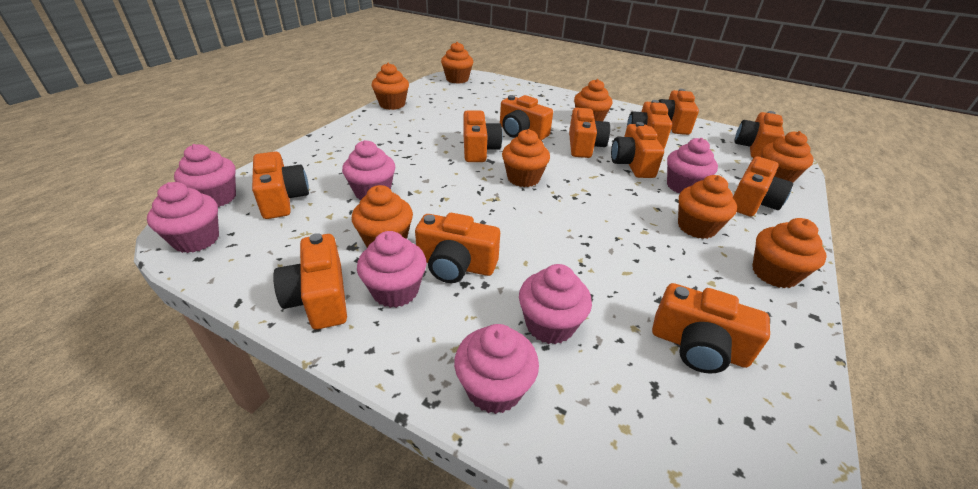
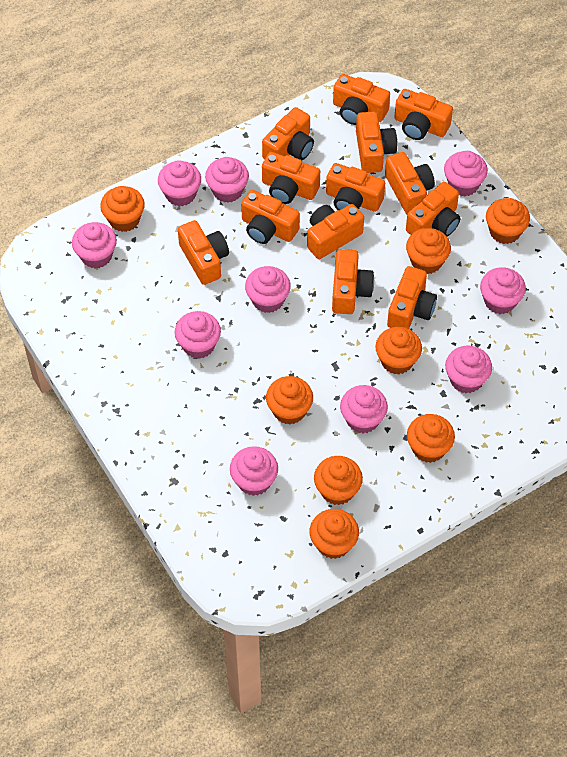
orange camera: 12 -> 13
pink cupcake: 7 -> 10

